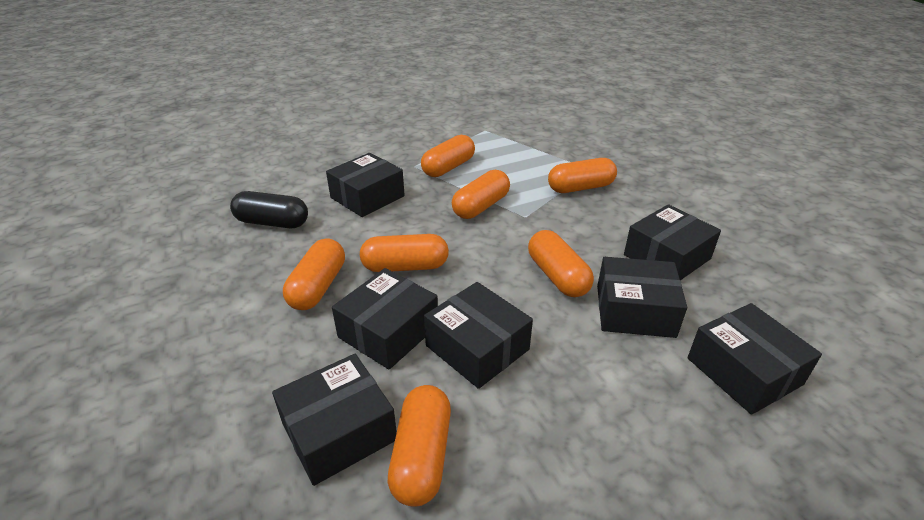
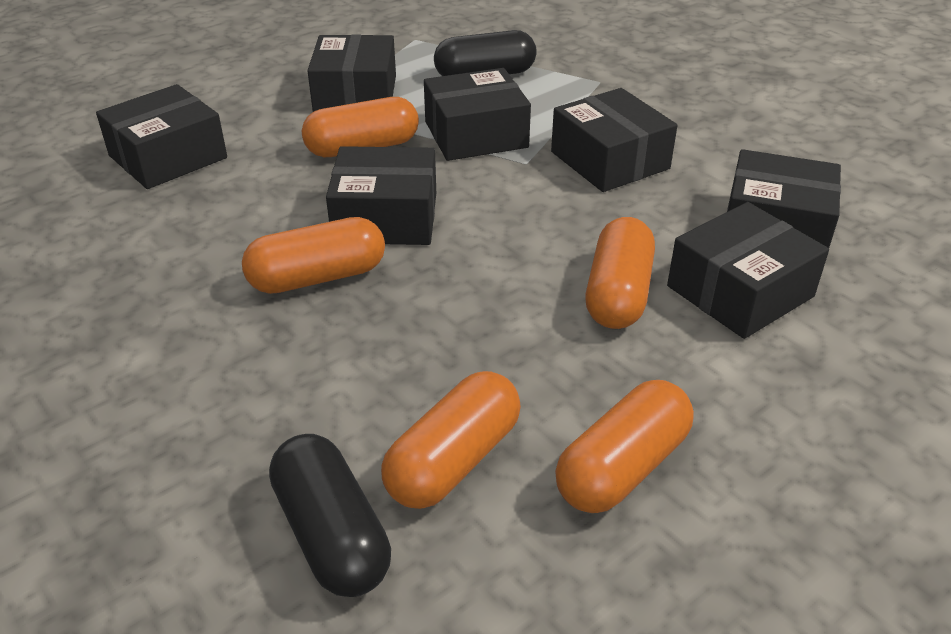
black capsule: 1 -> 2
orange capsule: 7 -> 5

